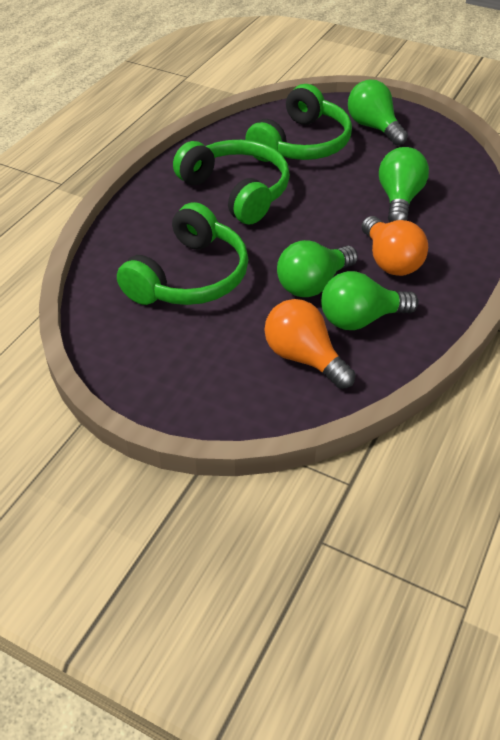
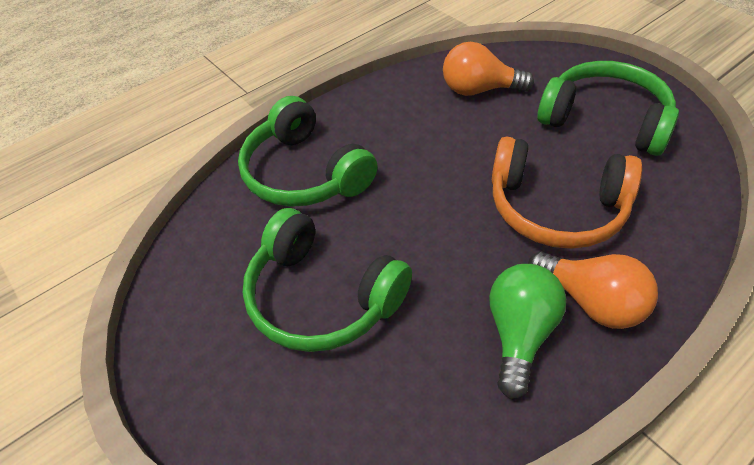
green light bulb: 4 -> 1
orange headphones: 0 -> 1

